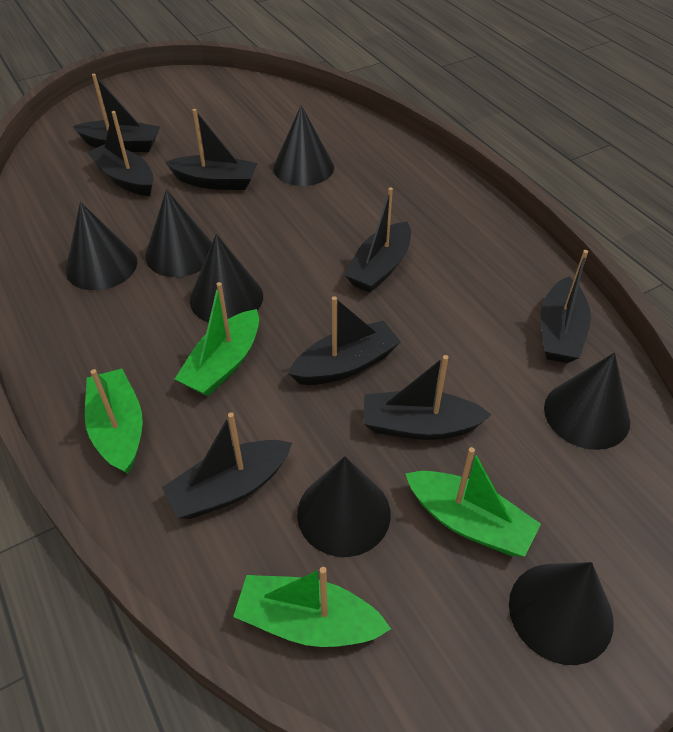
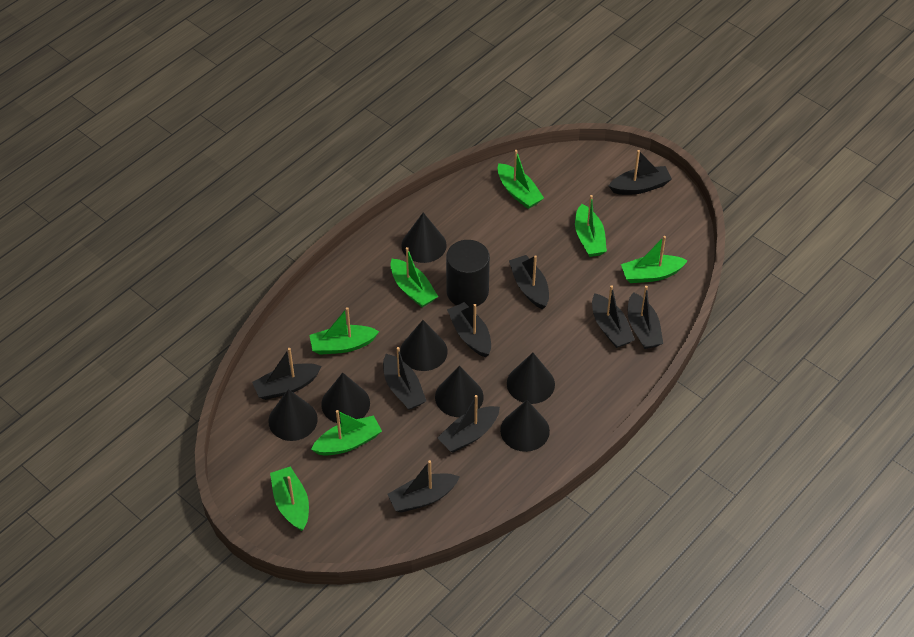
black boat: 8 -> 9
black cylinder: 0 -> 1
green boat: 4 -> 7

